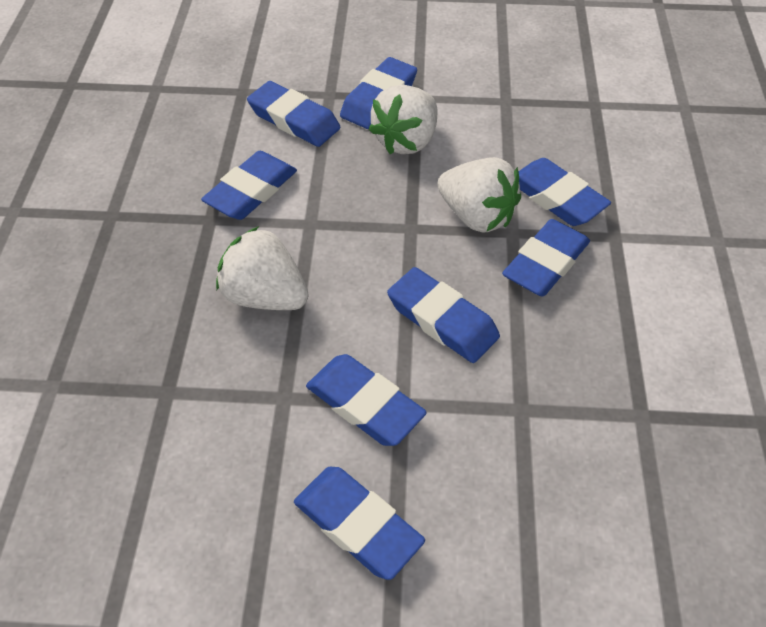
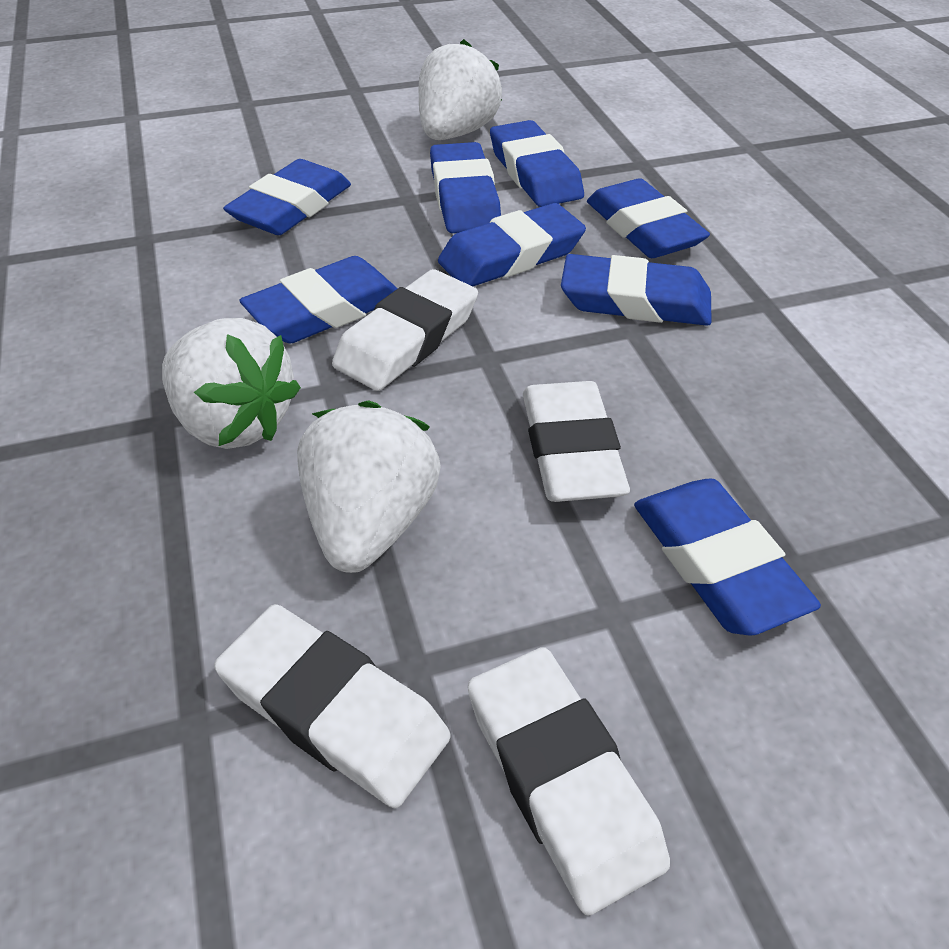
white eraser: 0 -> 4

